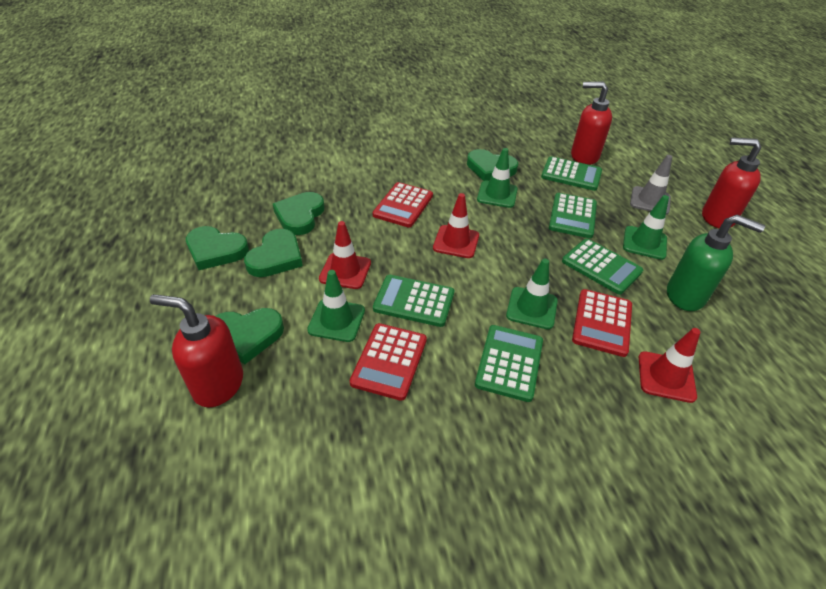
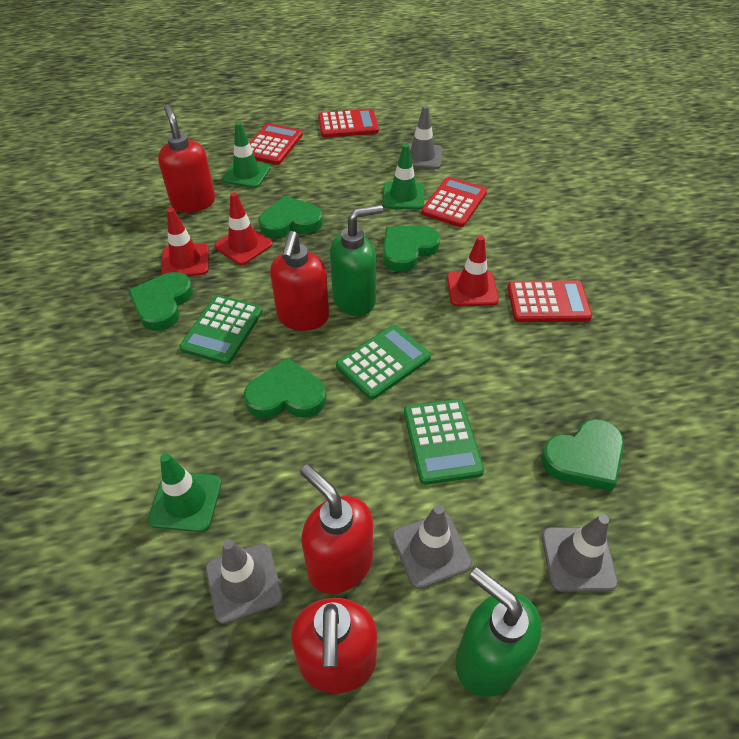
green calculator: 5 -> 3
green soap dispenser: 1 -> 2
green traffic cone: 4 -> 3
grey traffic cone: 1 -> 4
red calculator: 3 -> 4
red soap dispenser: 3 -> 4

